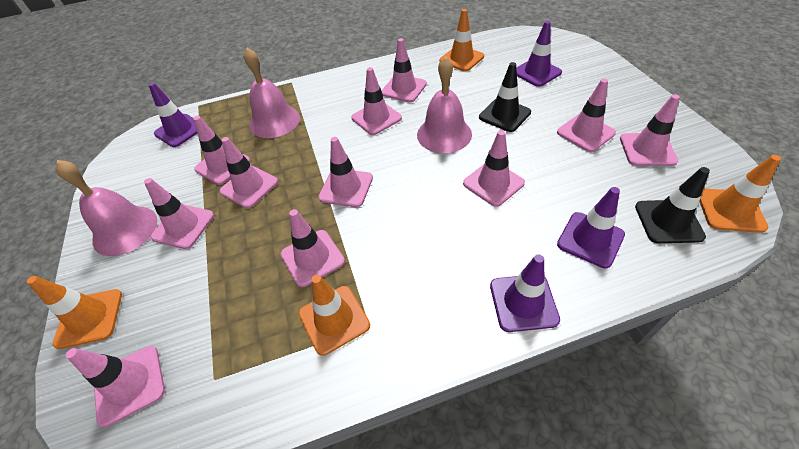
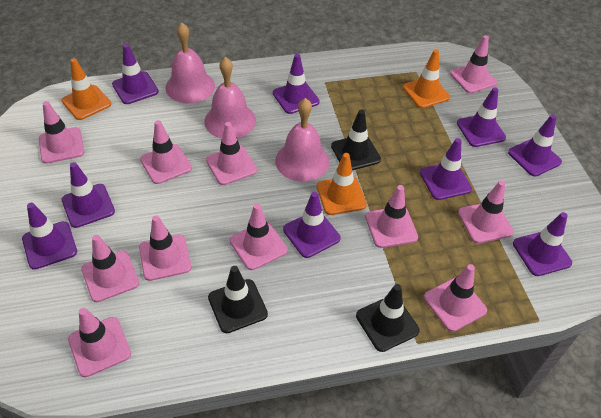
black traffic cone: 2 -> 3
orange traffic cone: 4 -> 3
purple traffic cone: 4 -> 9

